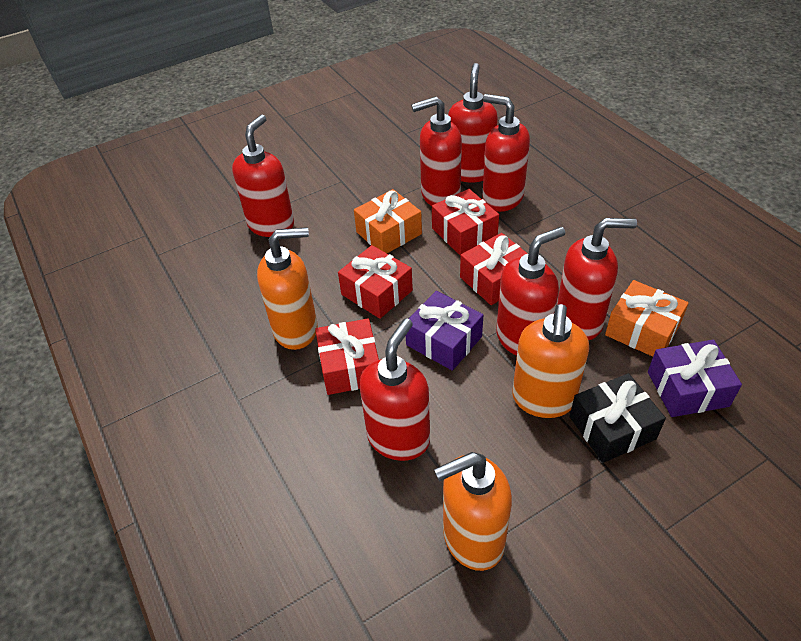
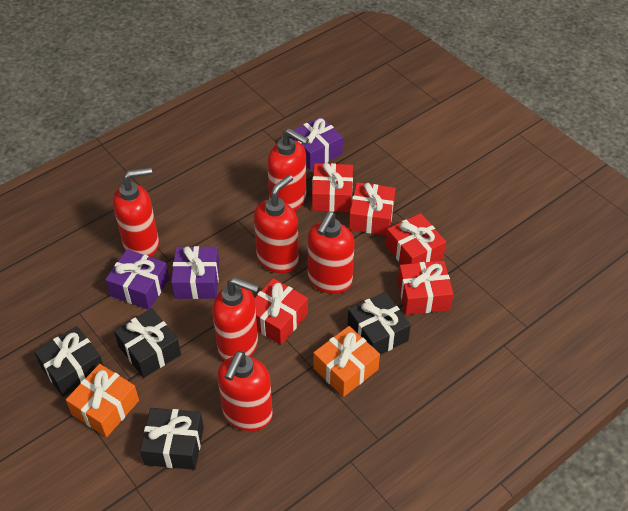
black gift: 1 -> 4
orange soap dispenser: 3 -> 0
purple gift: 2 -> 3
red gift: 4 -> 5
red soap dispenser: 7 -> 6

